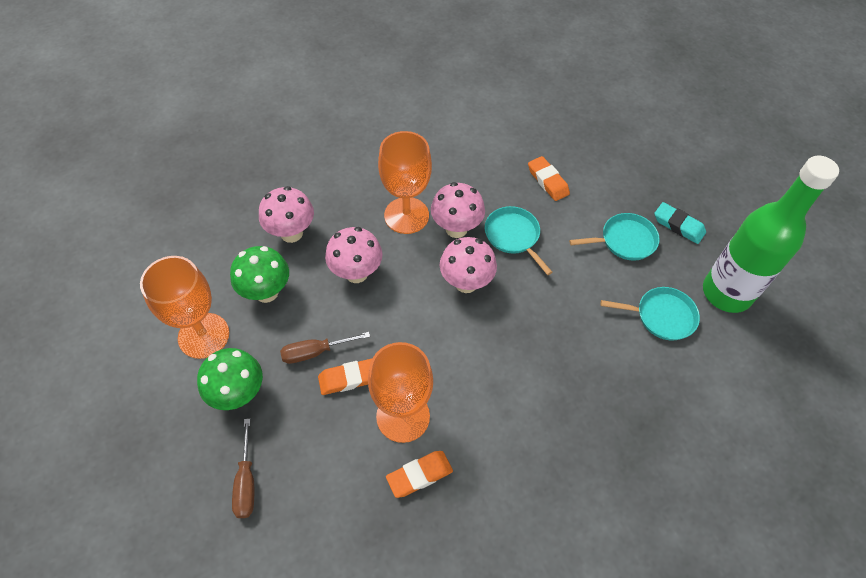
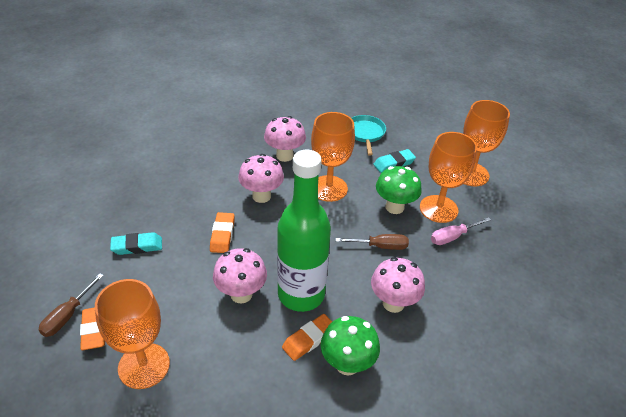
orange goblet: 3 -> 4
pink screwdriver: 0 -> 1
turquoise eraser: 1 -> 2
turquoise pan: 3 -> 1

